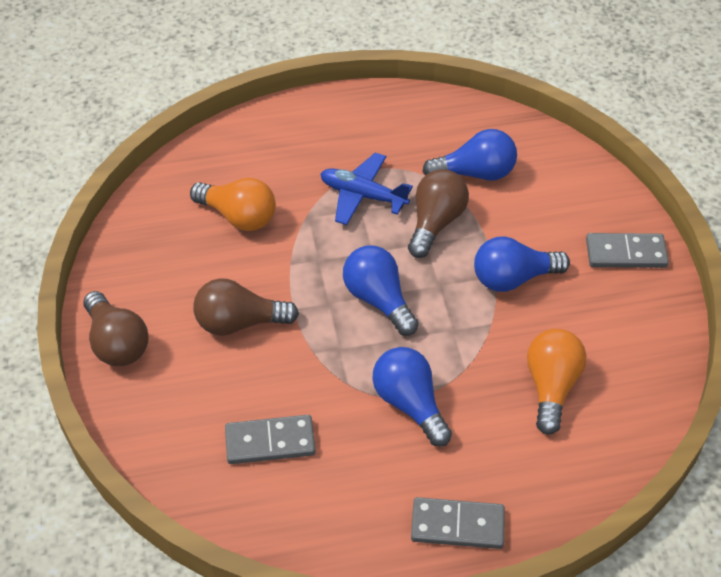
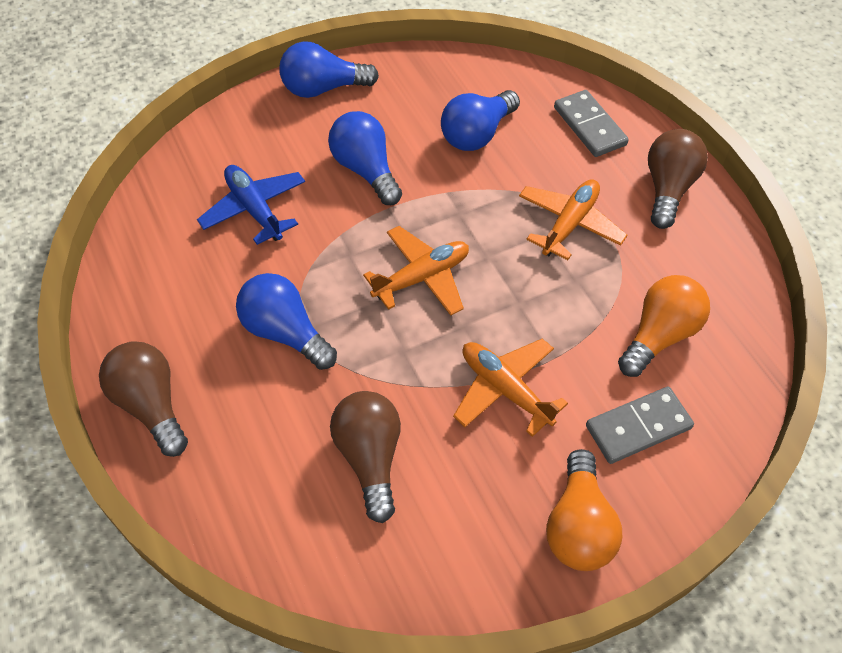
grey domino: 3 -> 2
orange plane: 0 -> 3

